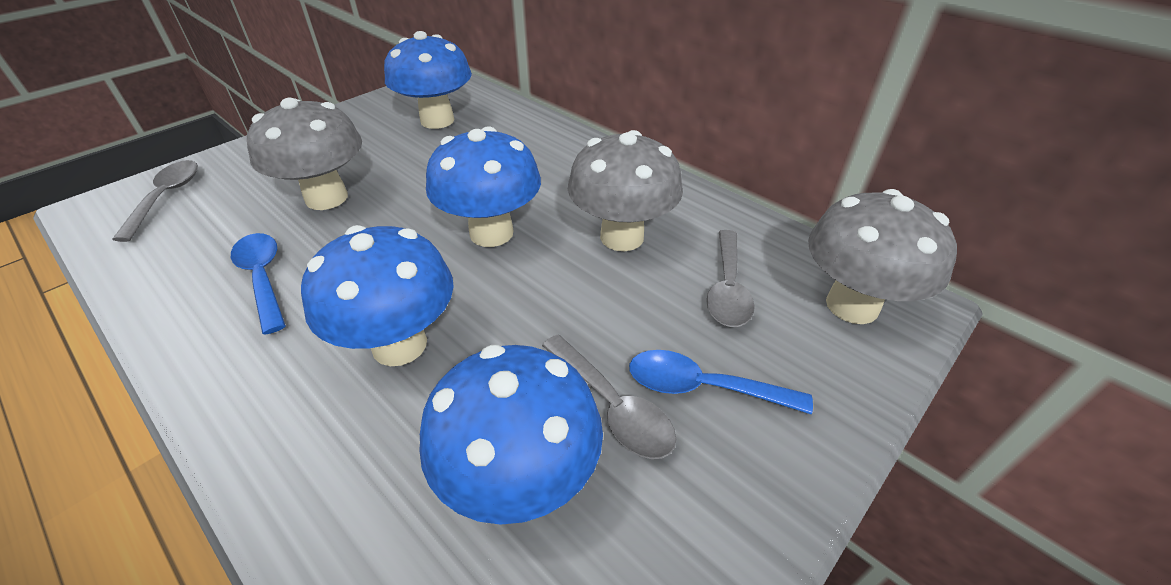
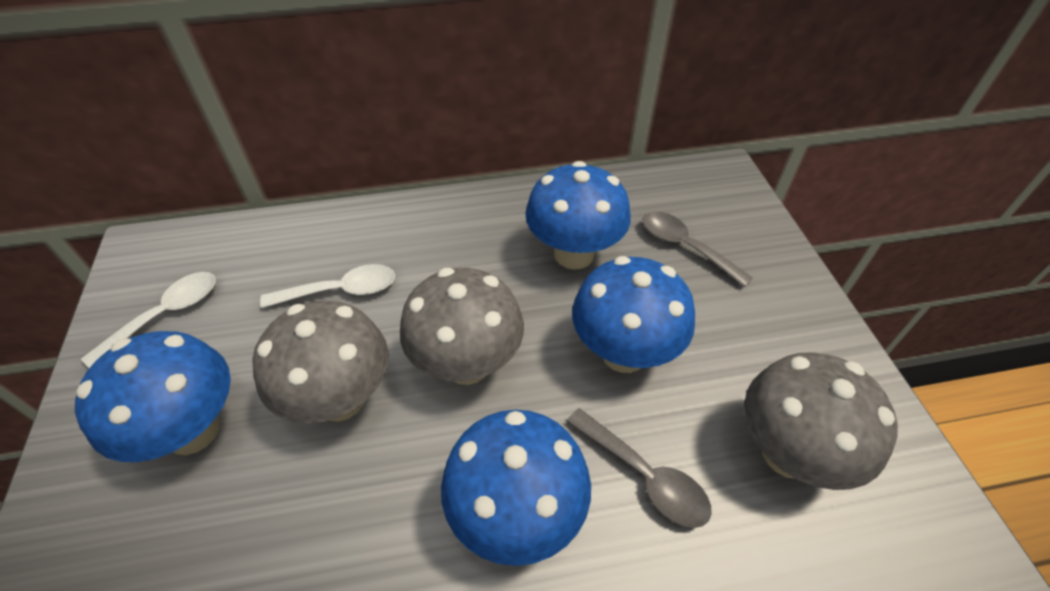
blue spoon: 2 -> 0
grey spoon: 3 -> 2
white spoon: 0 -> 2

